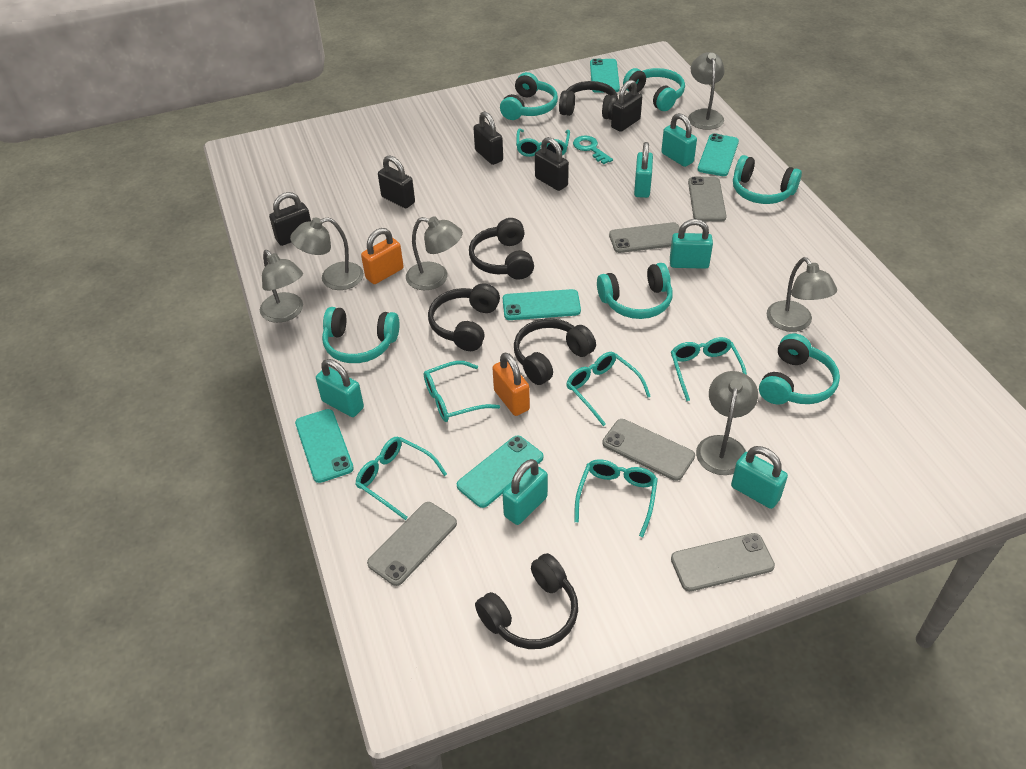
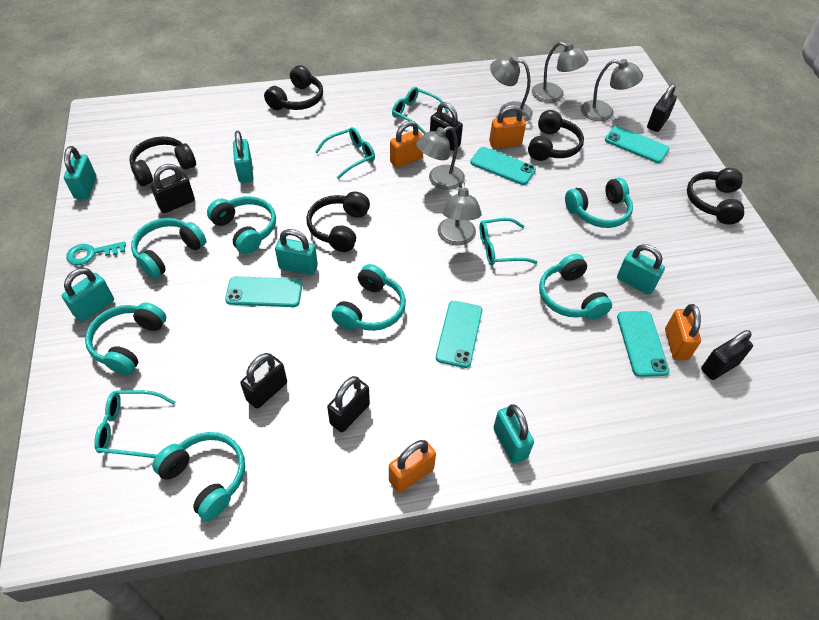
black padlock: 5 -> 6
grey lamp: 6 -> 5
grey phone: 5 -> 0
orange padlock: 2 -> 4
turquoise glasses: 6 -> 4
turquoise headphones: 6 -> 7

